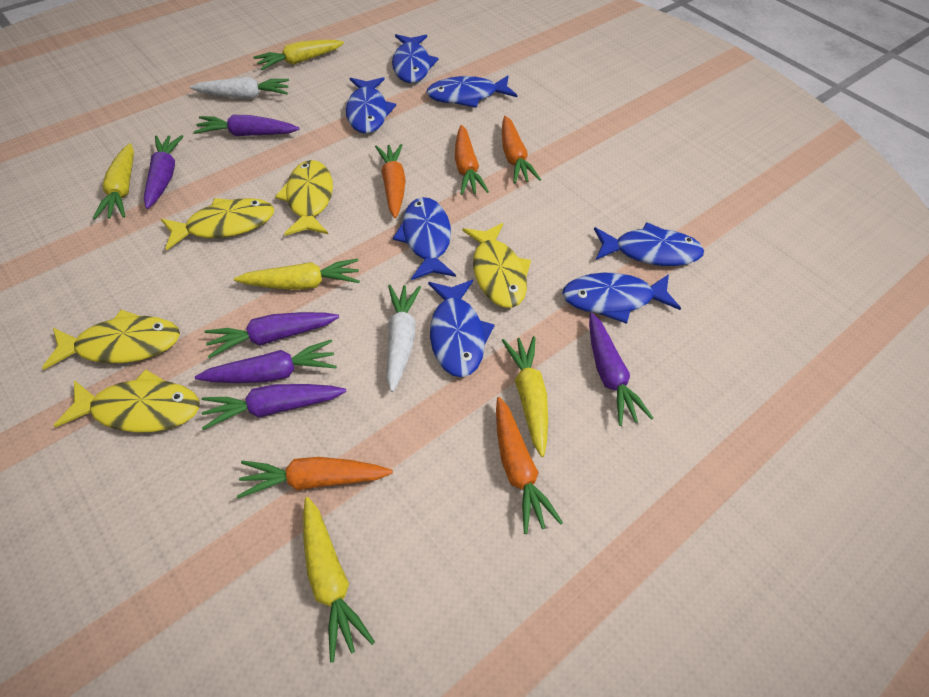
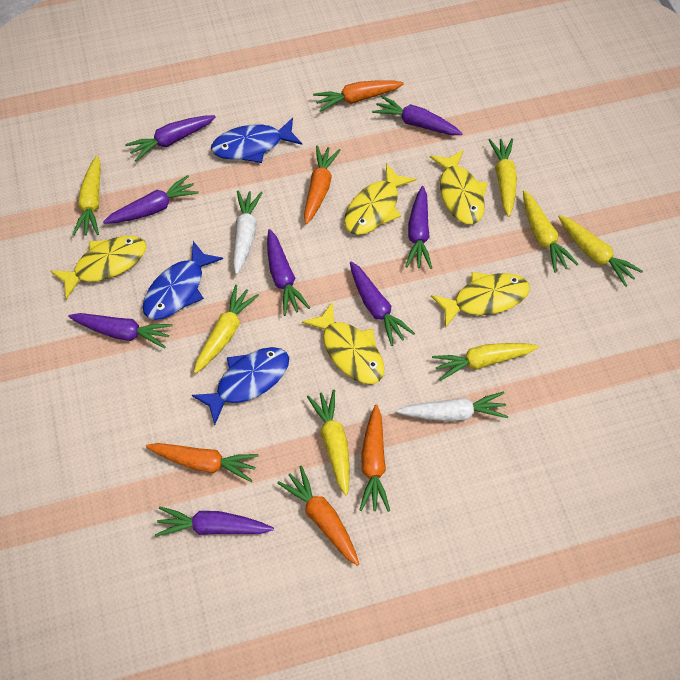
blue fish: 7 -> 3
purple carrot: 6 -> 8
yellow carrot: 5 -> 7

